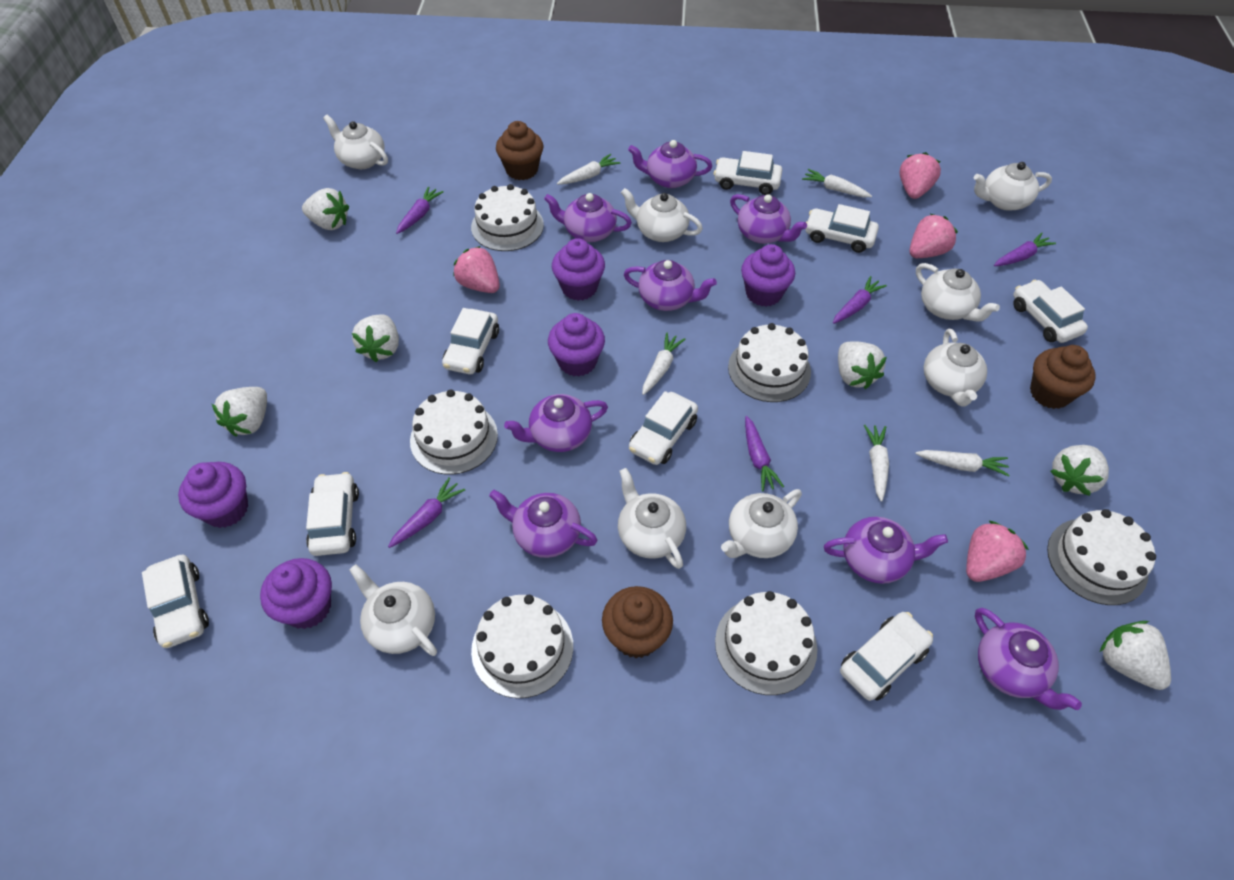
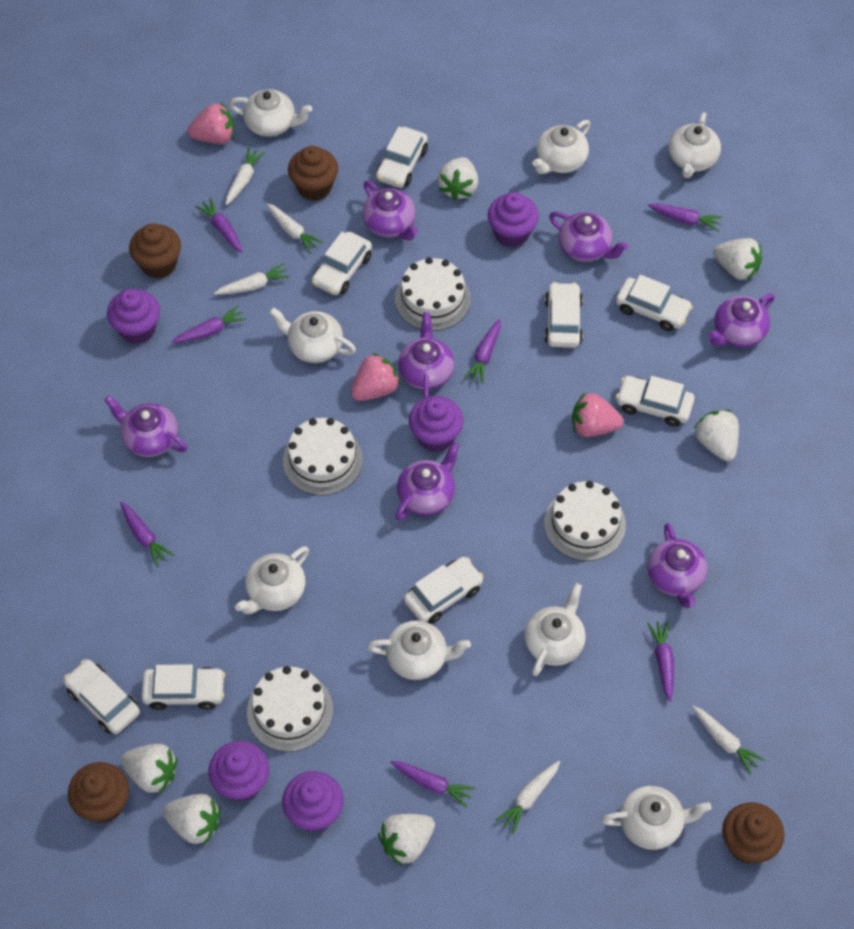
brown cupcake: 3 -> 4
pink strawberry: 4 -> 3
purple carrot: 5 -> 7
purple teapot: 8 -> 7
white cake: 6 -> 4

